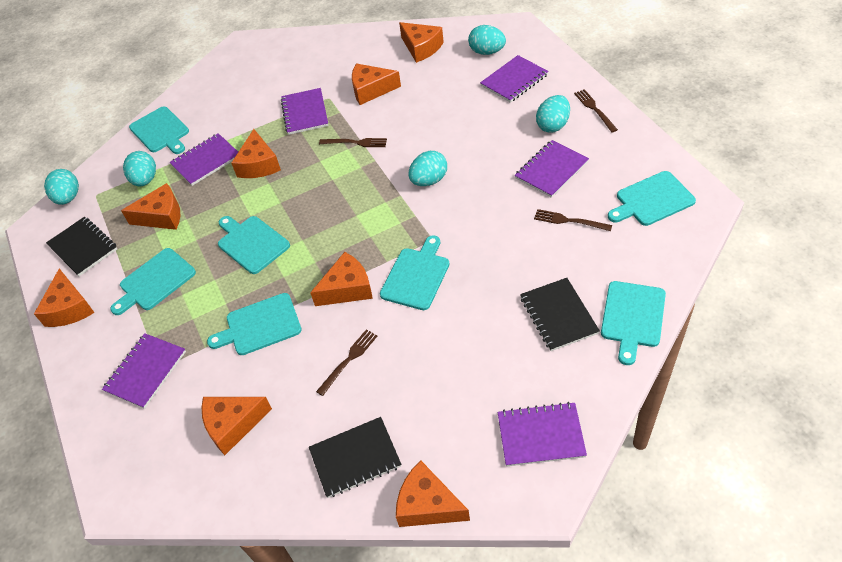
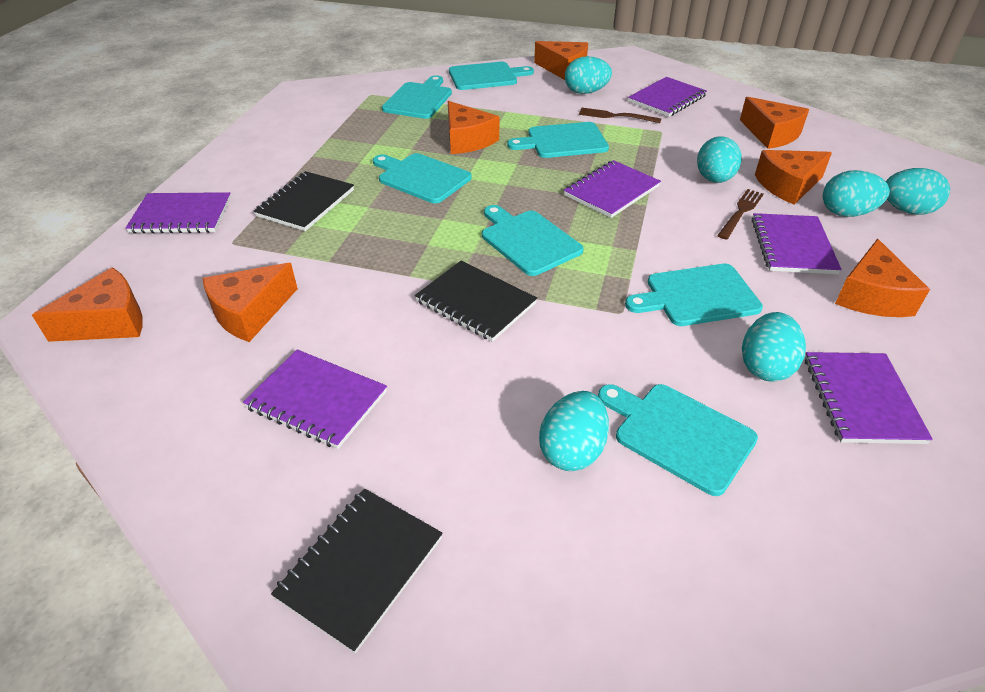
brown fork: 4 -> 2
orange cheese: 8 -> 7
turquoise egg: 5 -> 6

